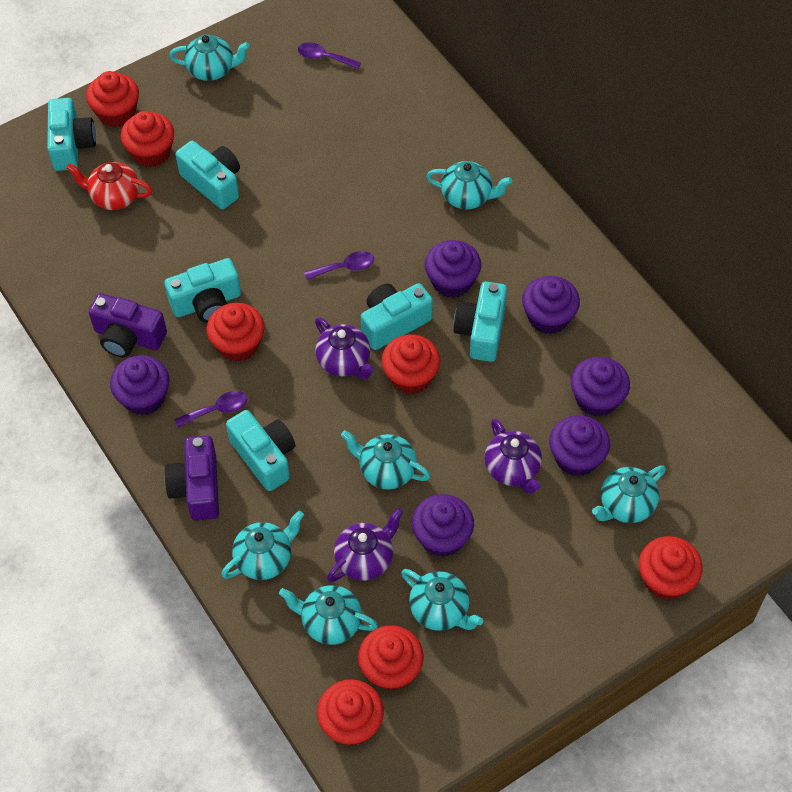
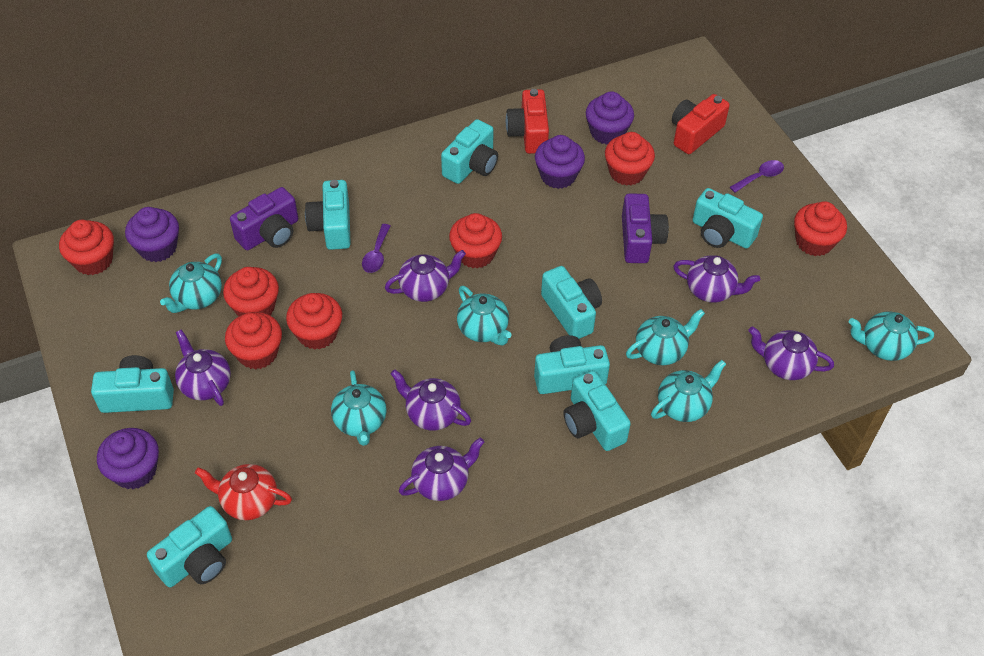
purple cupcake: 6 -> 4
purple spoon: 3 -> 2
purple teapot: 3 -> 6
red camera: 0 -> 2
turquoise camera: 6 -> 8
turquoise teapot: 7 -> 6

